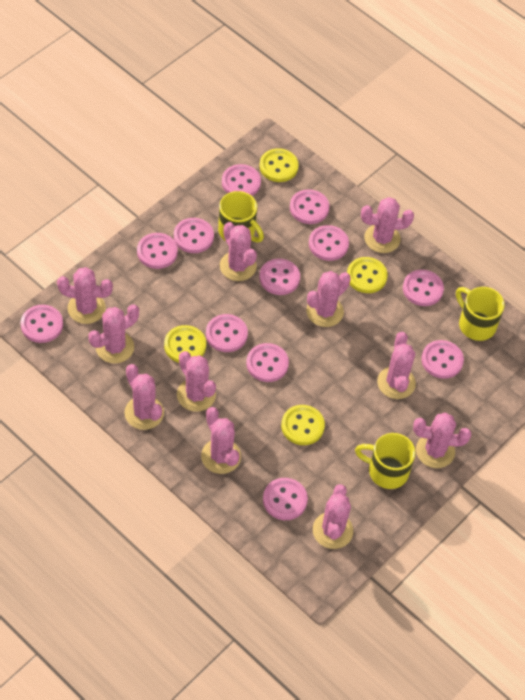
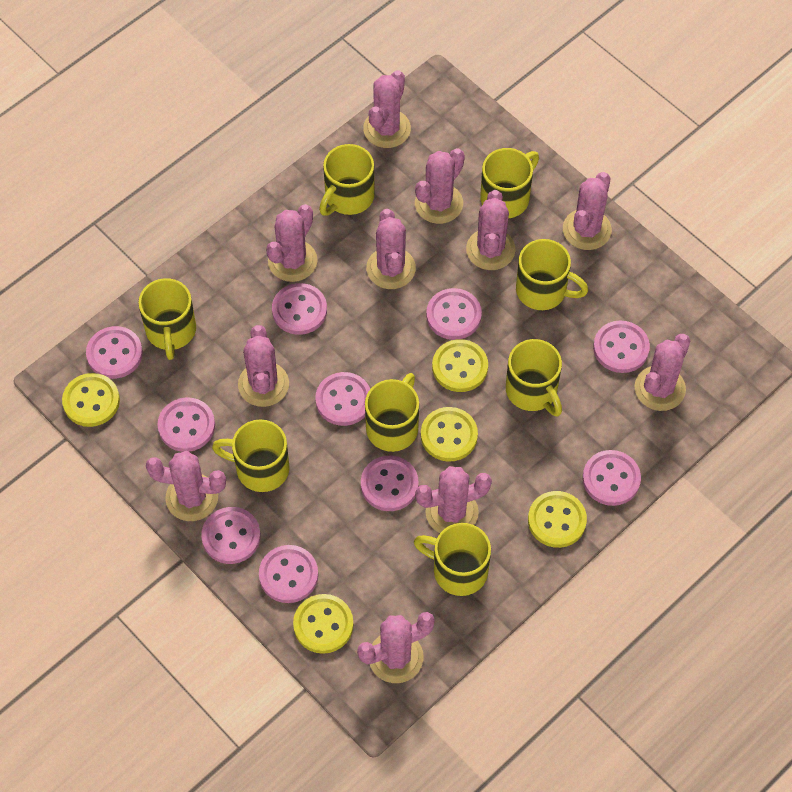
pink button: 12 -> 10
yellow button: 4 -> 5
yellow mug: 3 -> 8

